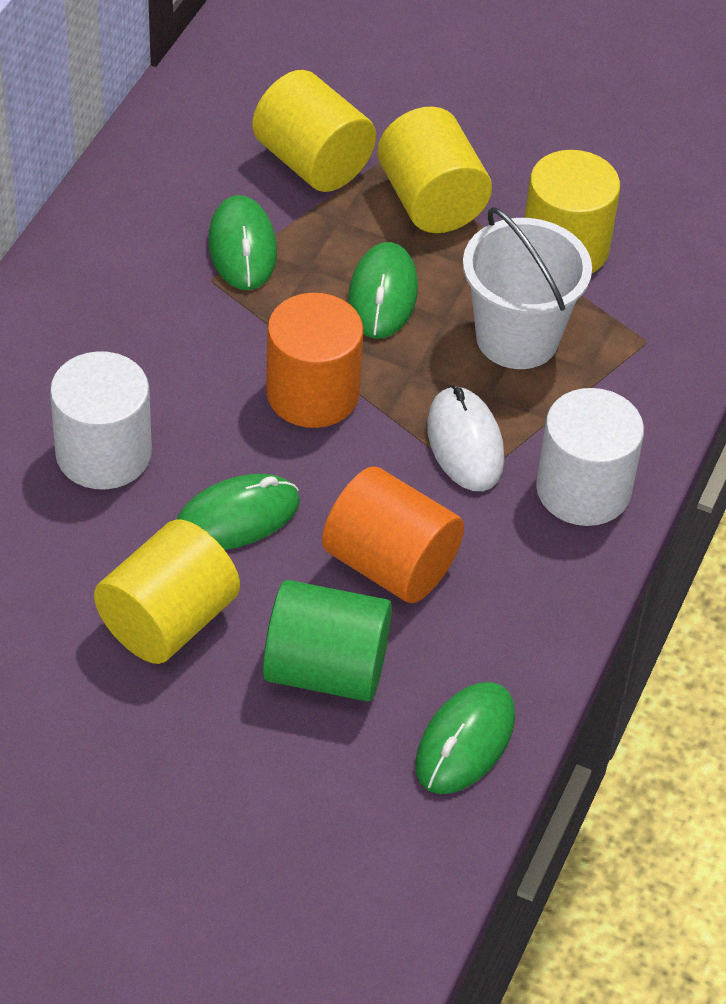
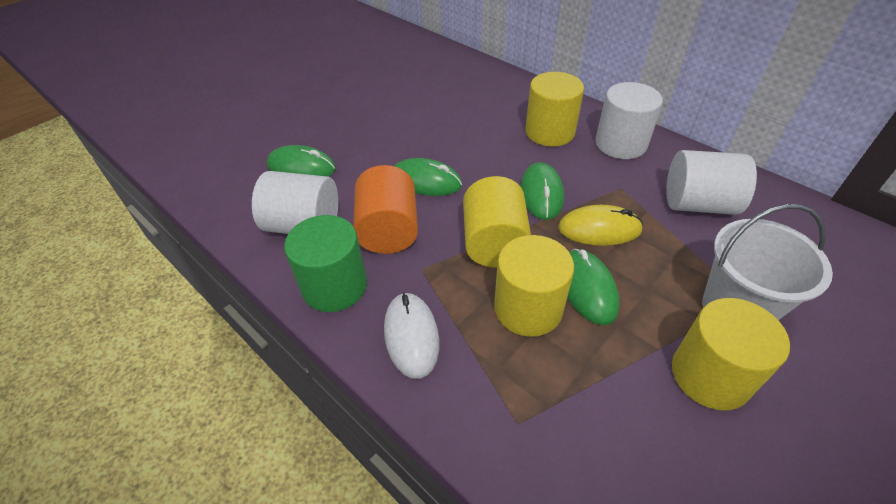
orange cylinder: 2 -> 1
white cylinder: 2 -> 3
yellow mouse: 0 -> 1

